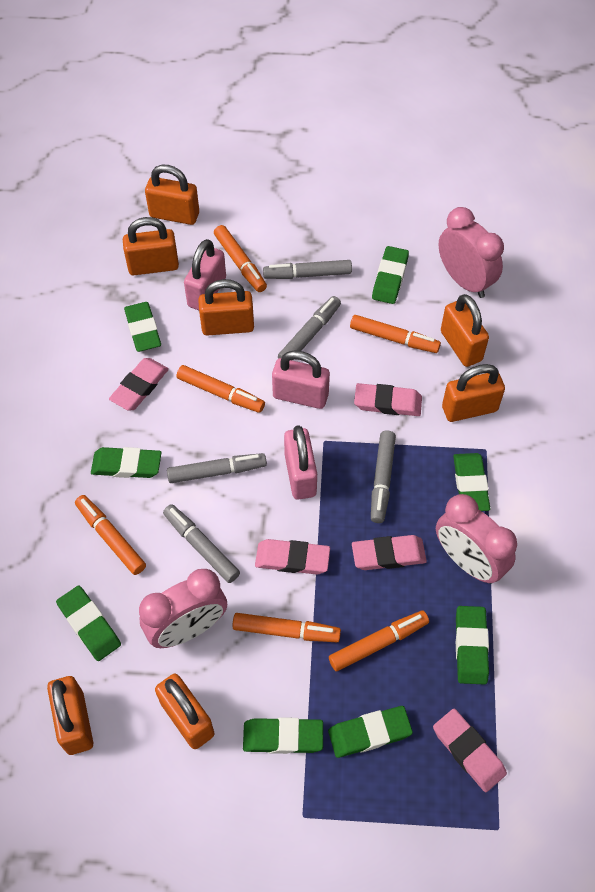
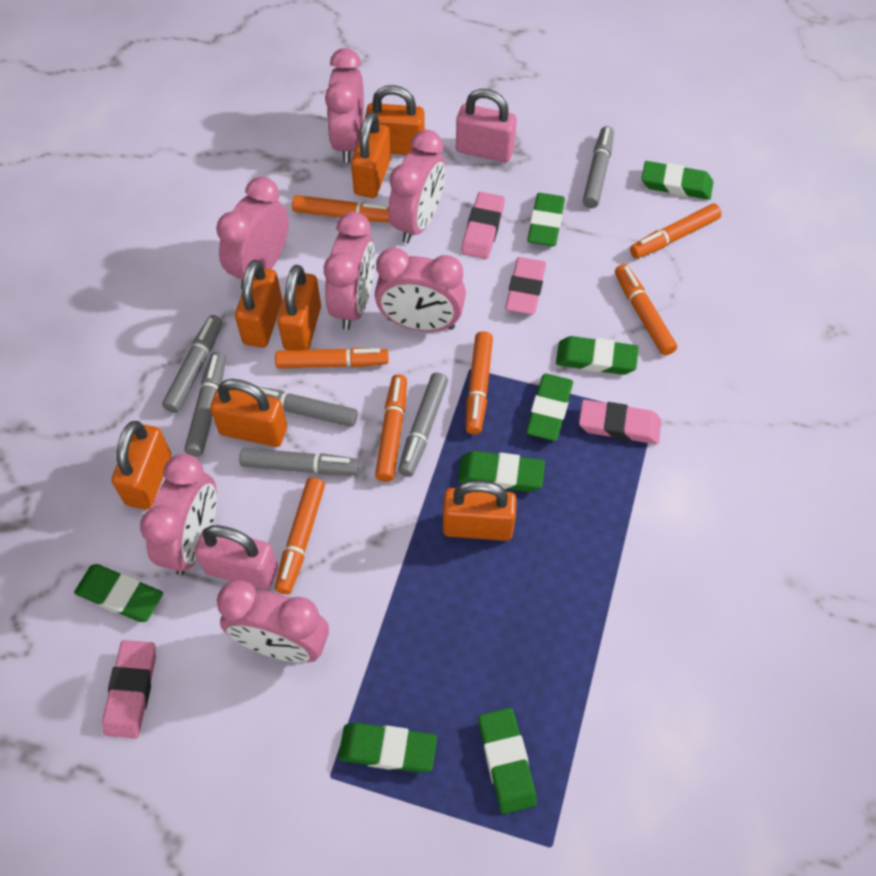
grey marker: 5 -> 6
orange marker: 6 -> 7
pink clock: 3 -> 7
pink eraser: 5 -> 4
pink padlock: 3 -> 2

